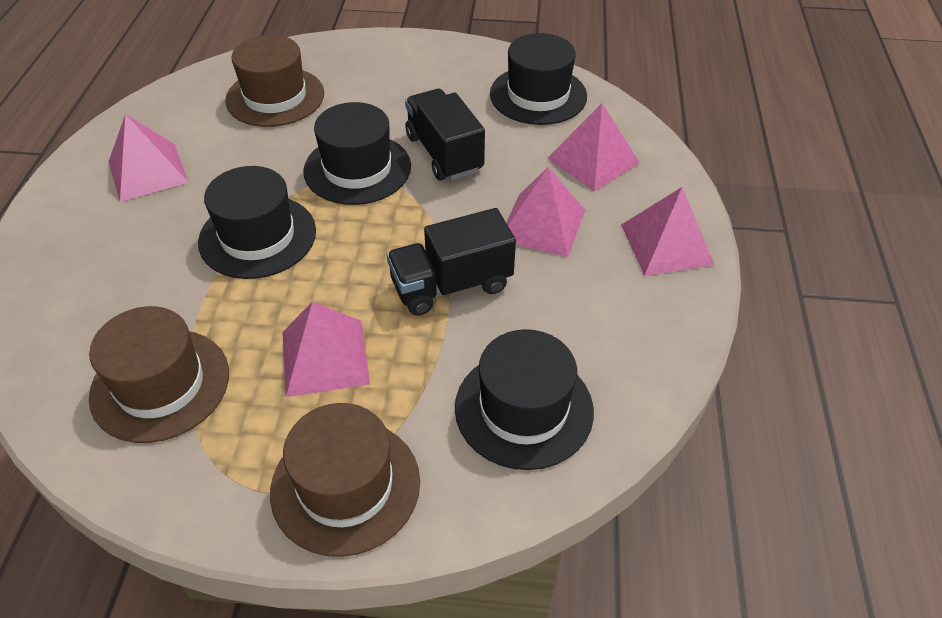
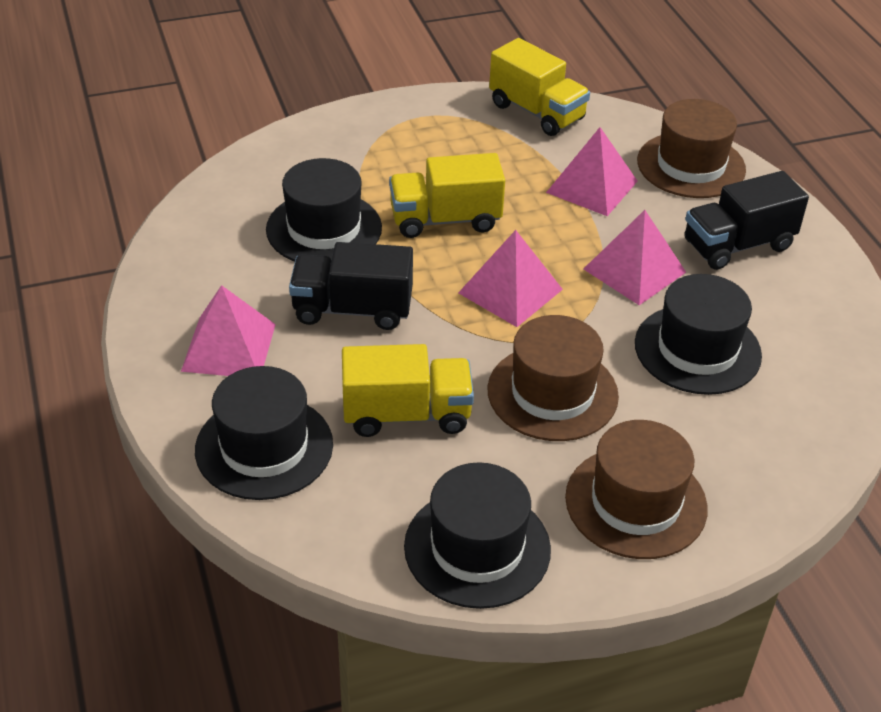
pink pyramid: 5 -> 4
yellow truck: 0 -> 3

